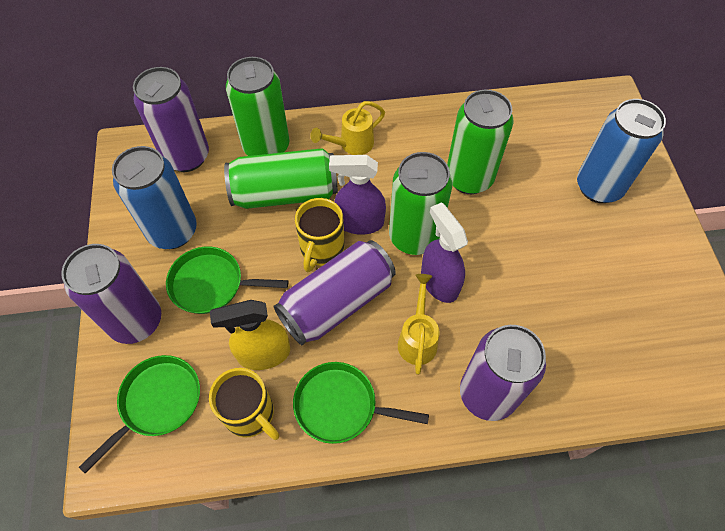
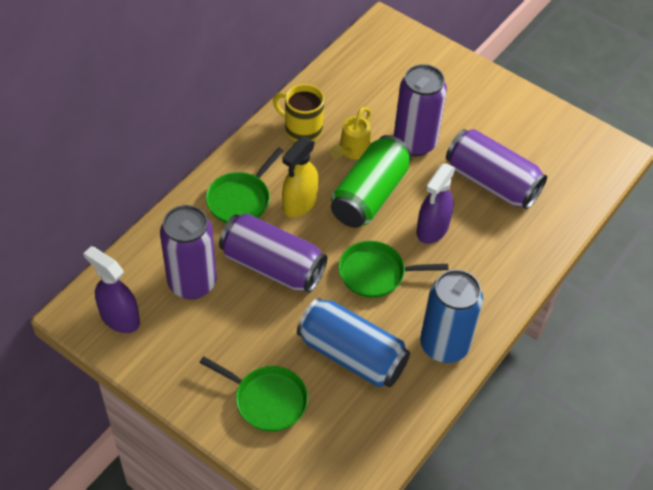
green can: 4 -> 1
yellow mug: 2 -> 1
yellow watering can: 2 -> 1

